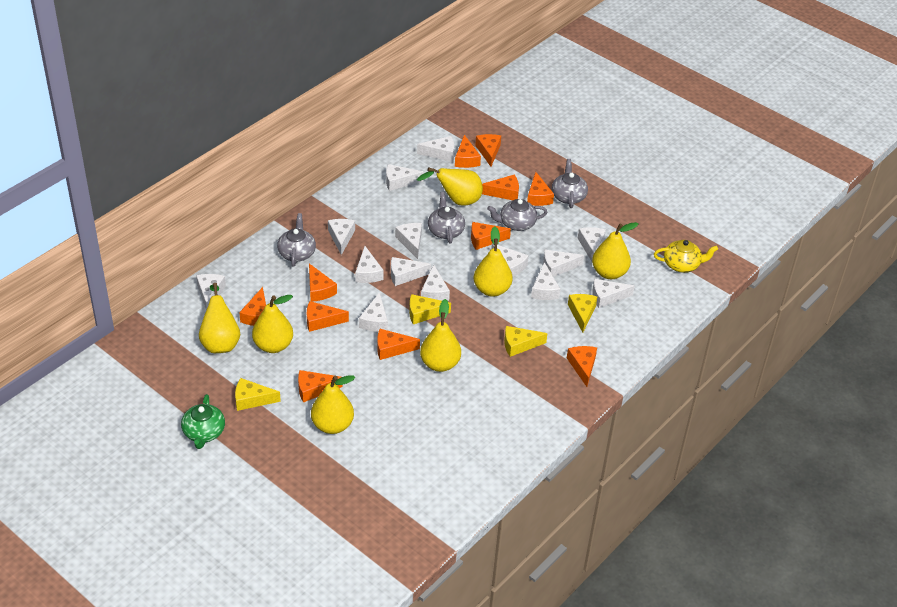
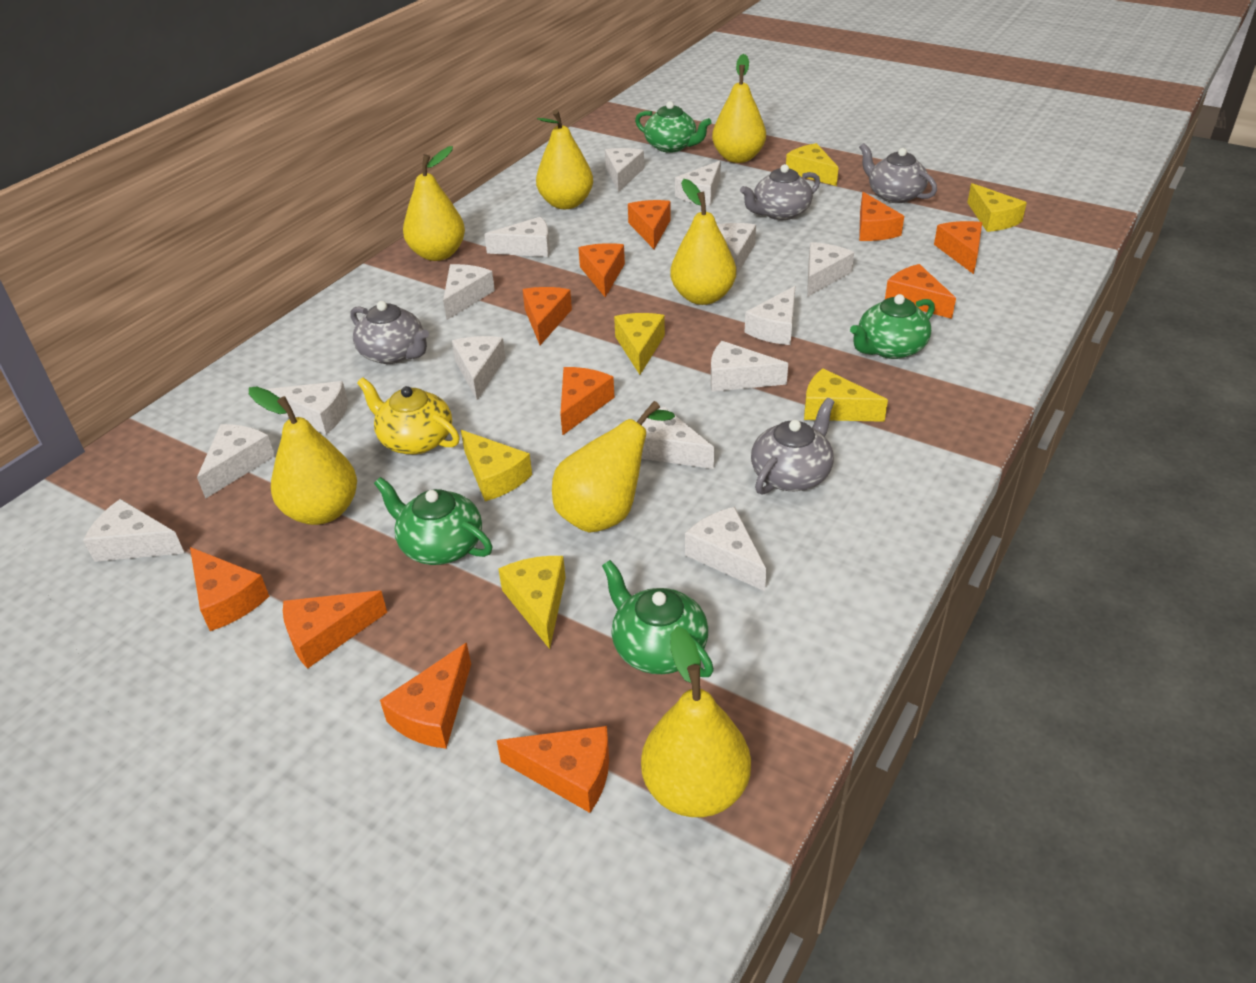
green teapot: 1 -> 4
yellow cheese: 4 -> 6

